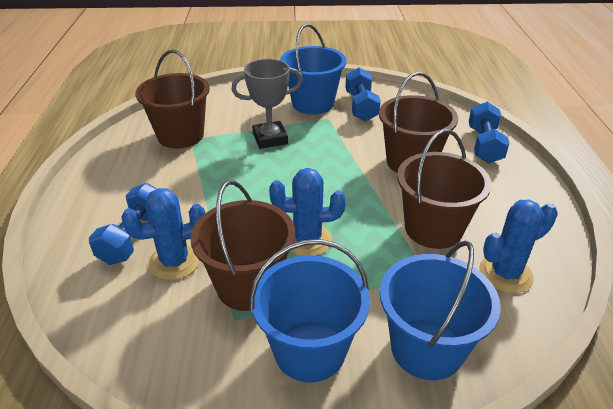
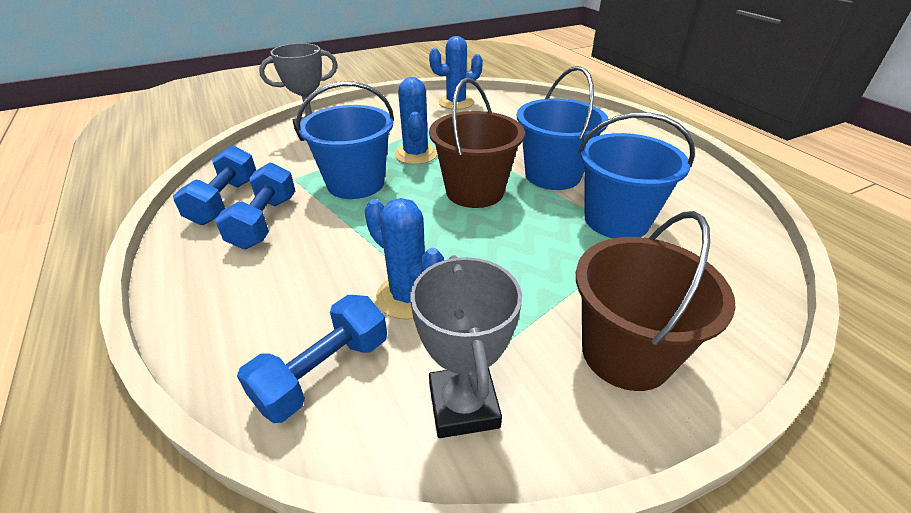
brown bucket: 4 -> 2
grey trophy: 1 -> 2

